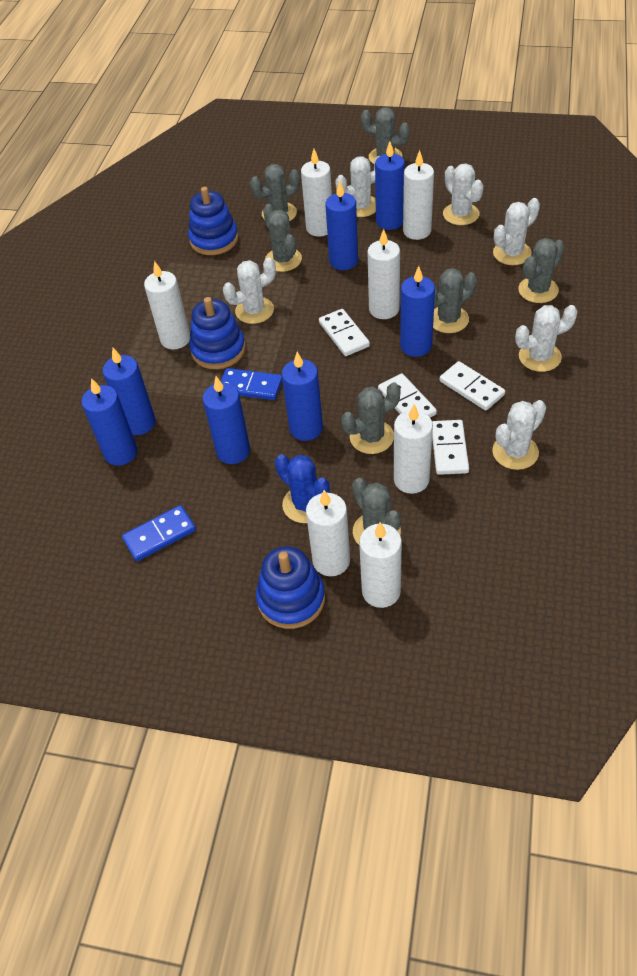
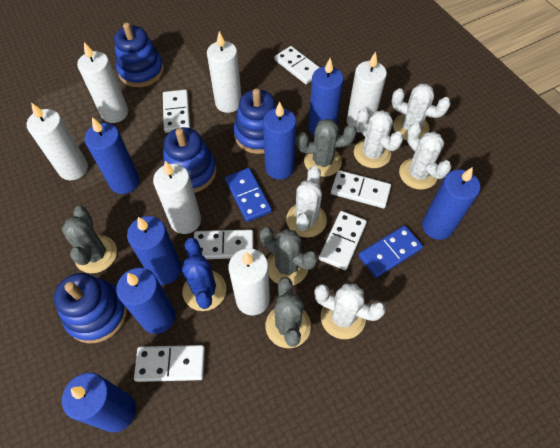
blue stacking toy: 3 -> 4
grey cactus: 7 -> 4
white cactus: 6 -> 5
white candle: 7 -> 6
white domino: 4 -> 6

